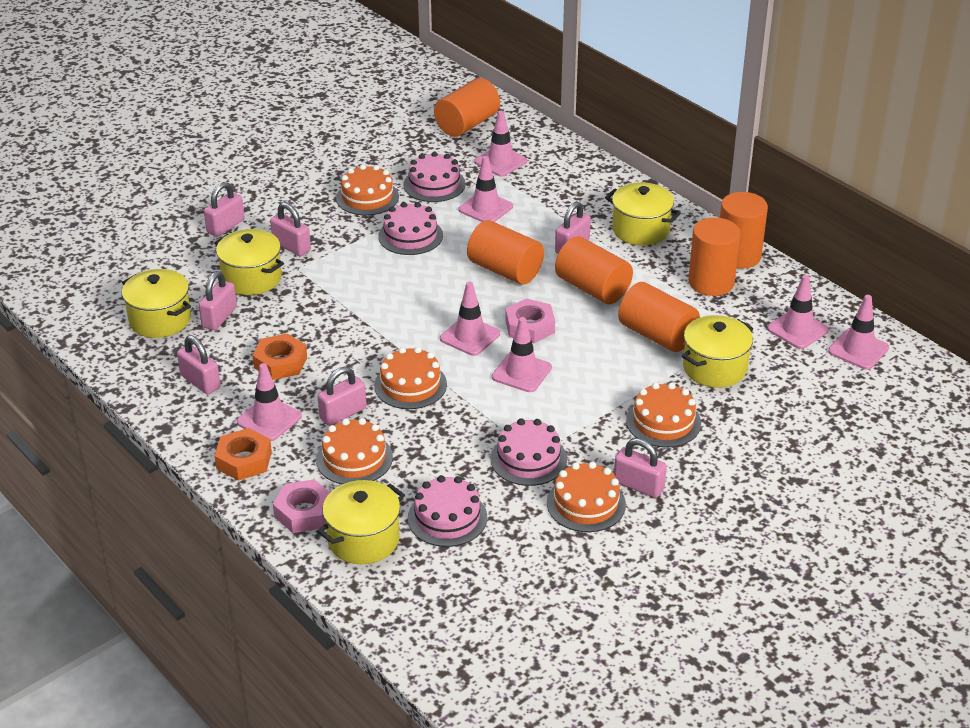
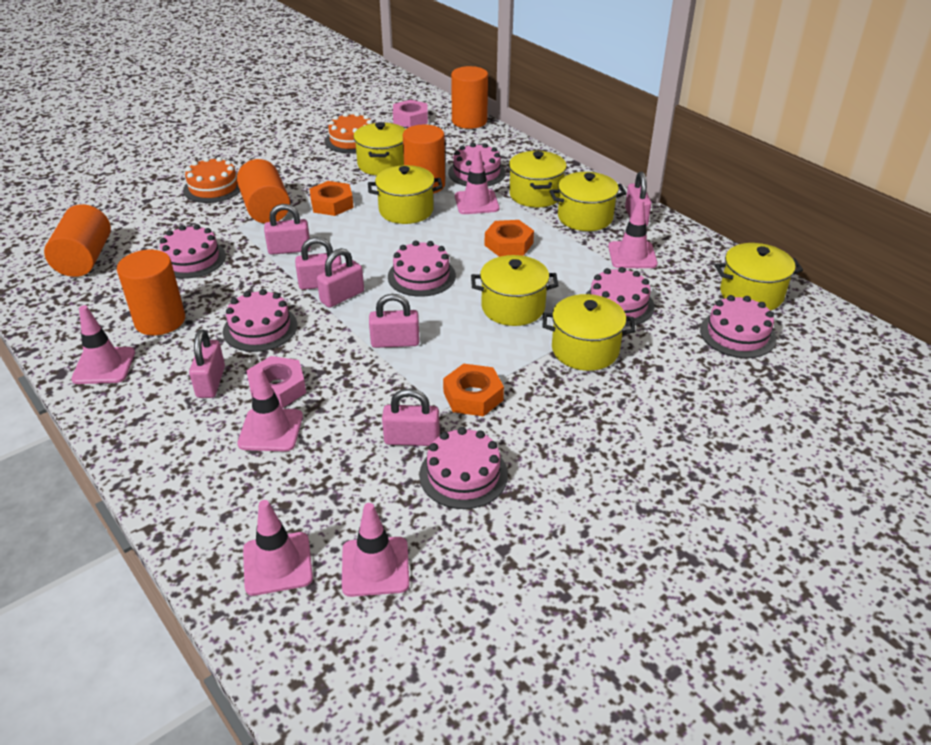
orange cake: 5 -> 2
orange cylinder: 6 -> 5
orange nut: 2 -> 3
pink cake: 4 -> 7
pink traffic cone: 7 -> 6
yellow pot: 5 -> 7

